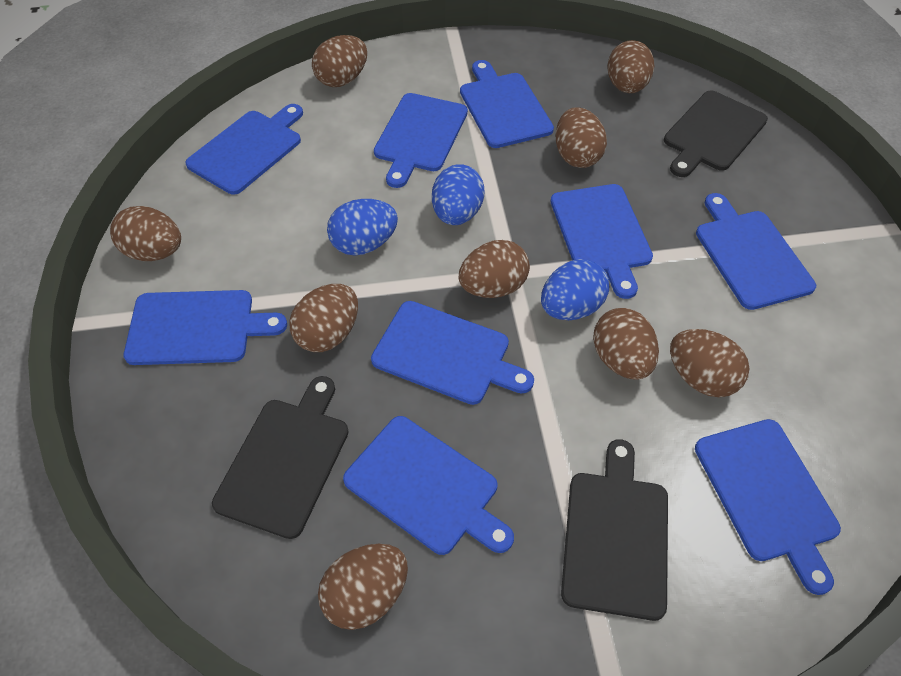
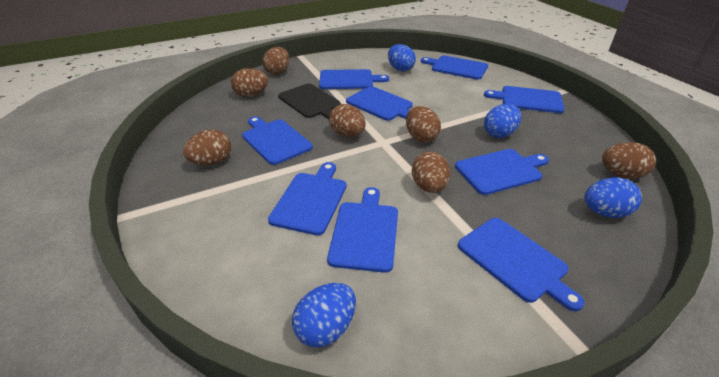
black cutting board: 3 -> 1
blue egg: 3 -> 4
brown egg: 9 -> 7

